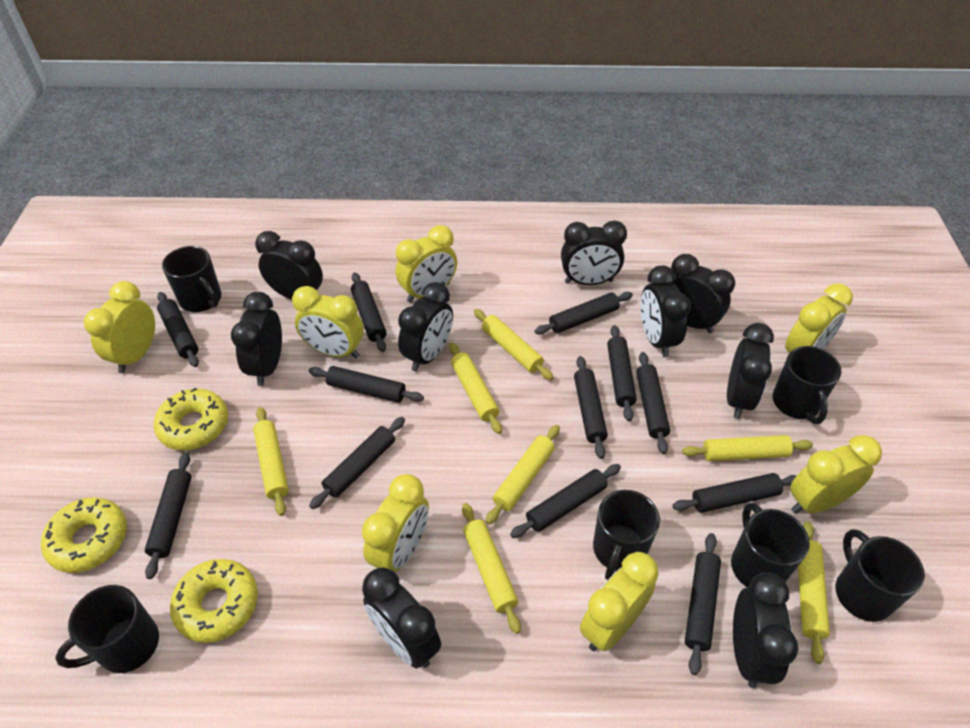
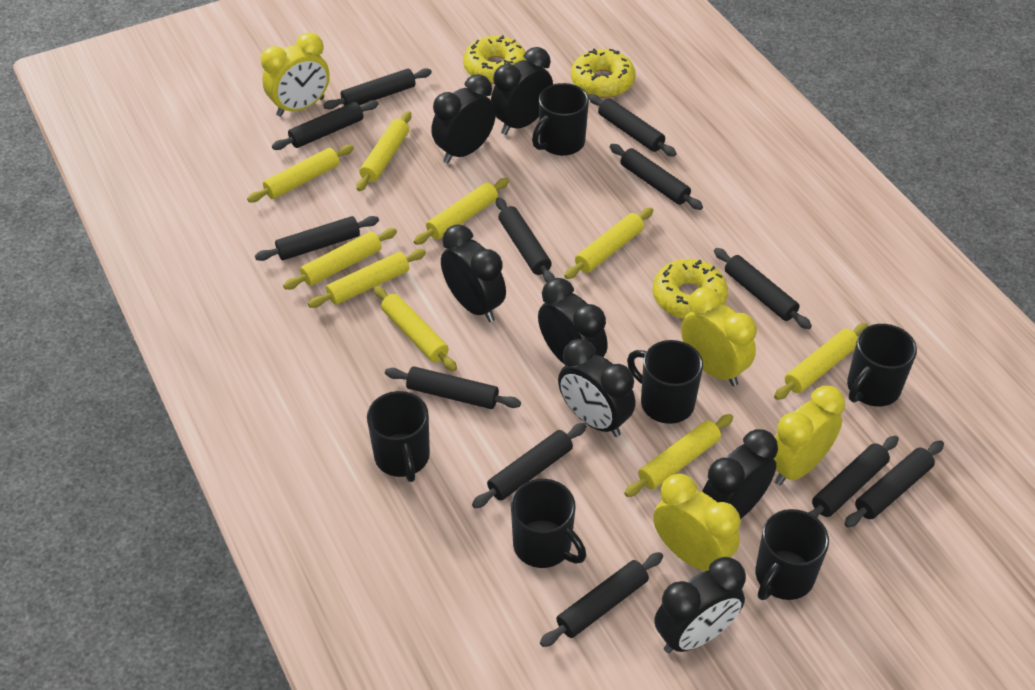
black clock: 9 -> 7
yellow clock: 7 -> 4
yellow rolling pin: 7 -> 9

